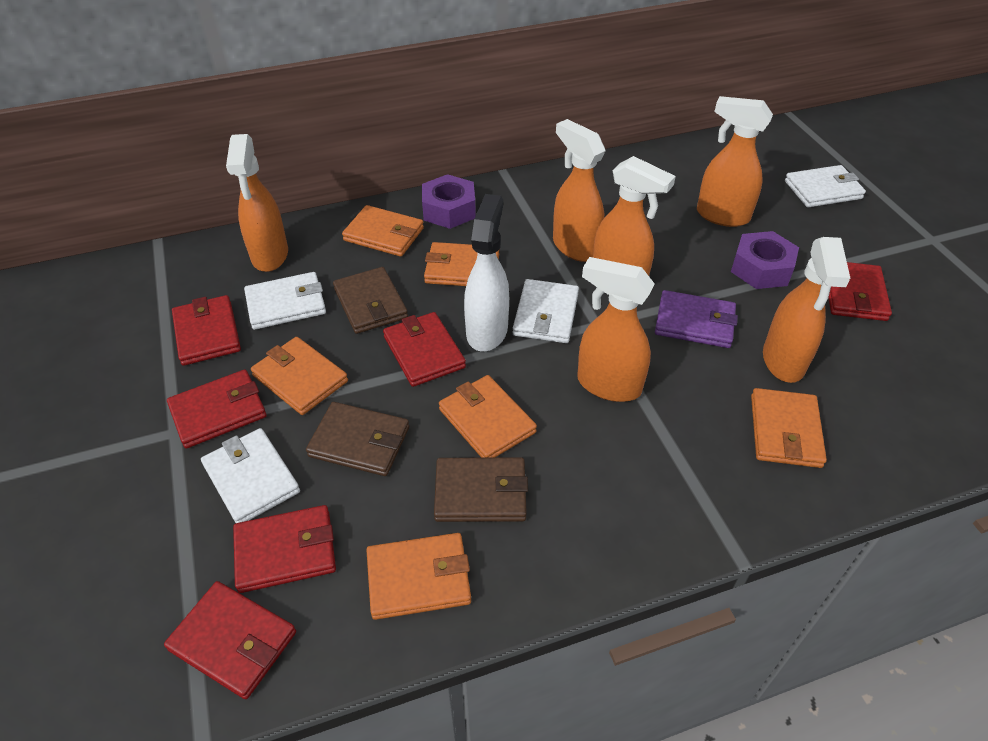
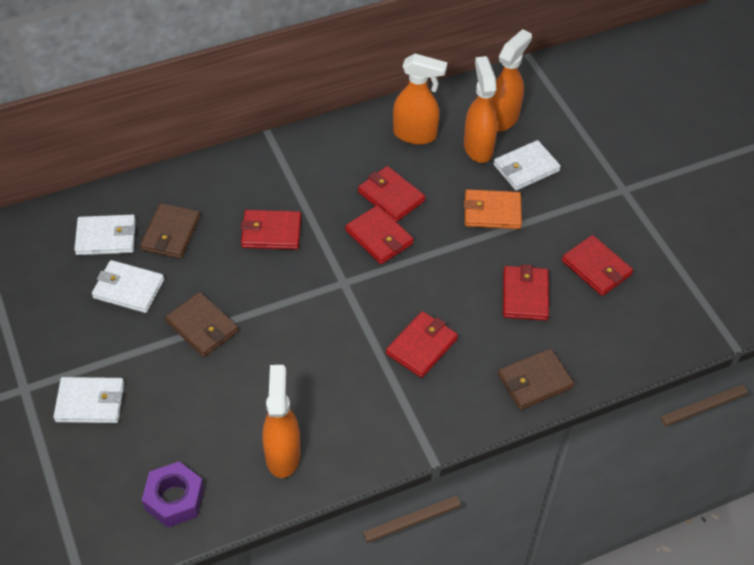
orange spray bottle: 6 -> 4
orange wallet: 6 -> 1
purple nut: 2 -> 1
purple wallet: 1 -> 0
white spray bottle: 1 -> 0

